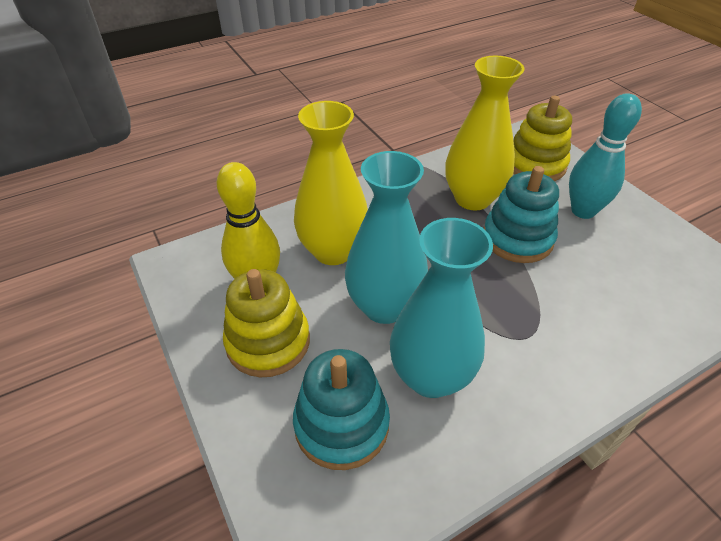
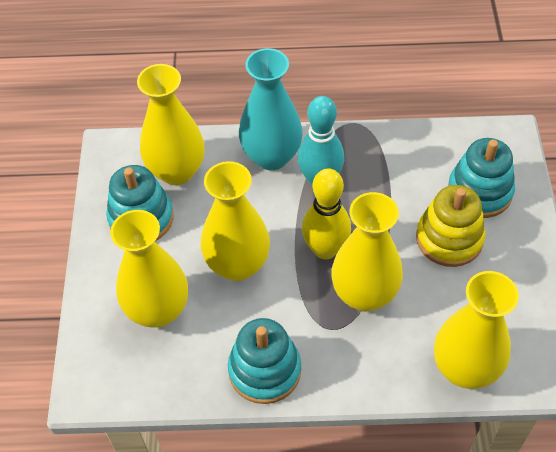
turquoise stacking toy: 2 -> 3
turquoise vase: 2 -> 1
yellow stacking toy: 2 -> 1
yellow vase: 2 -> 5

